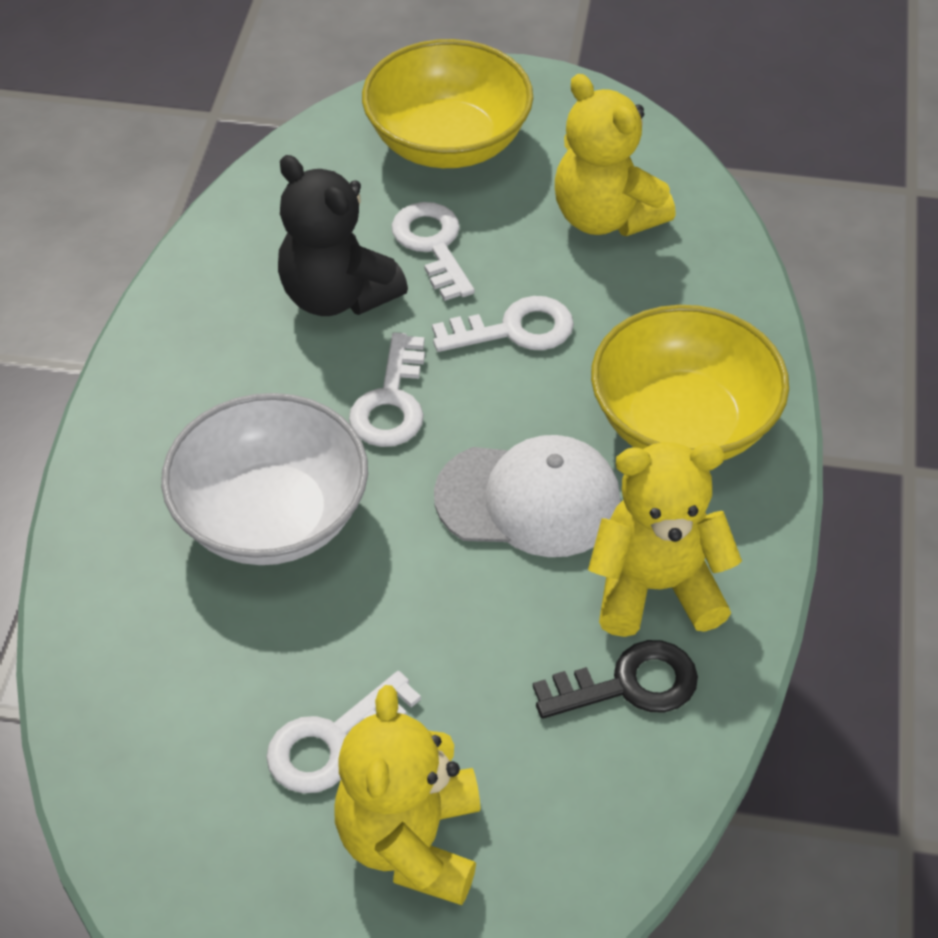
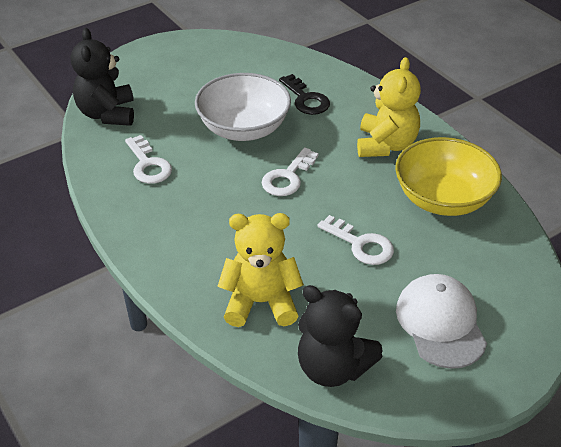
black teddy bear: 1 -> 2
white key: 4 -> 3
yellow bowl: 2 -> 1
yellow teddy bear: 3 -> 2

